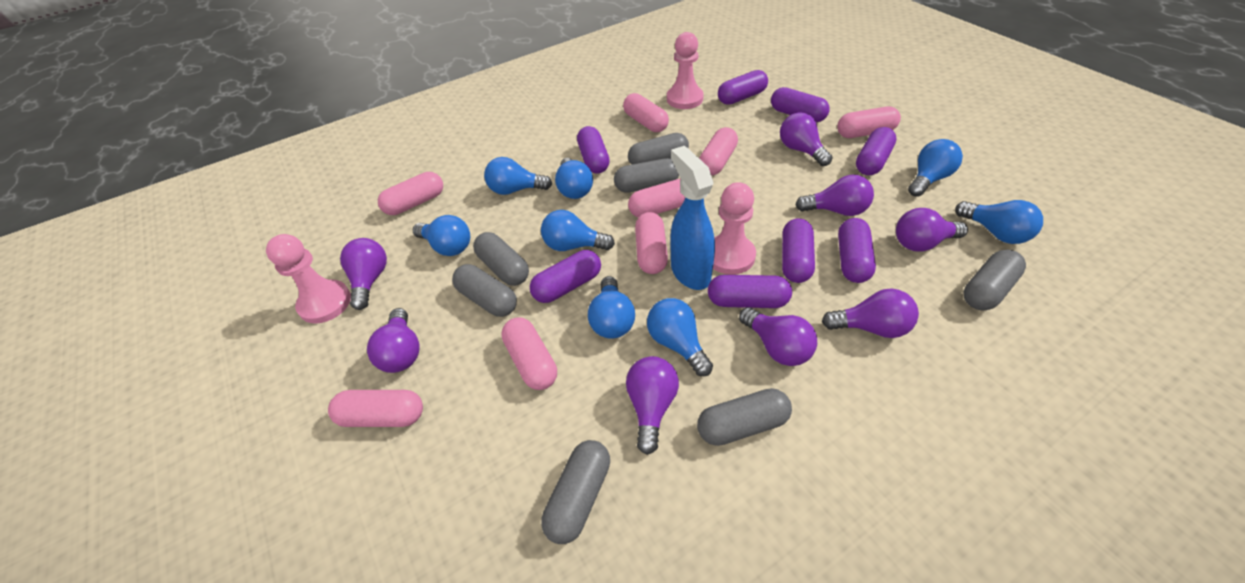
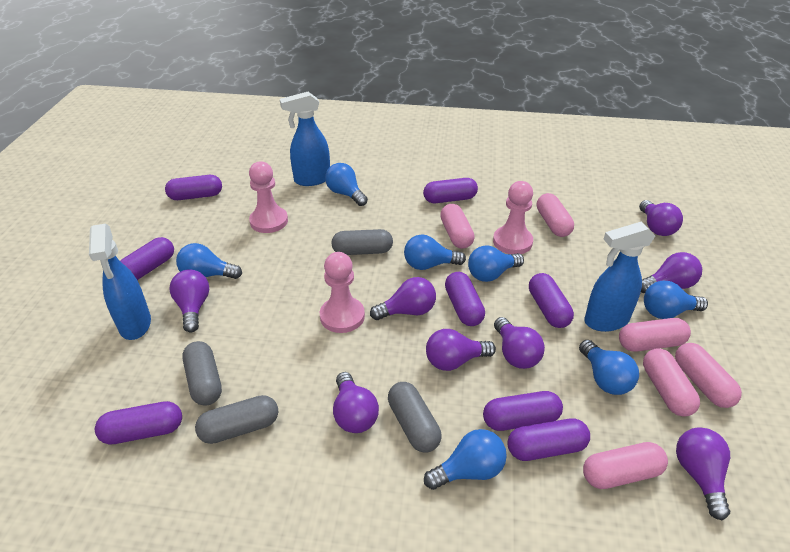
blue light bulb: 8 -> 7
blue spray bottle: 1 -> 3
grey capsule: 7 -> 4
pink capsule: 8 -> 6

